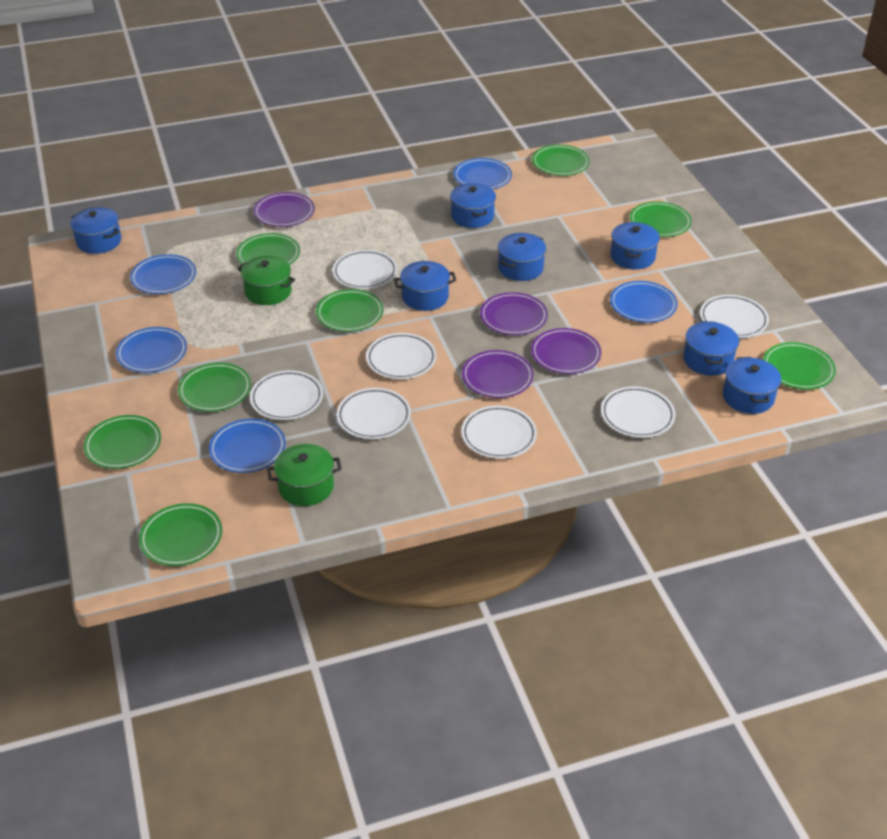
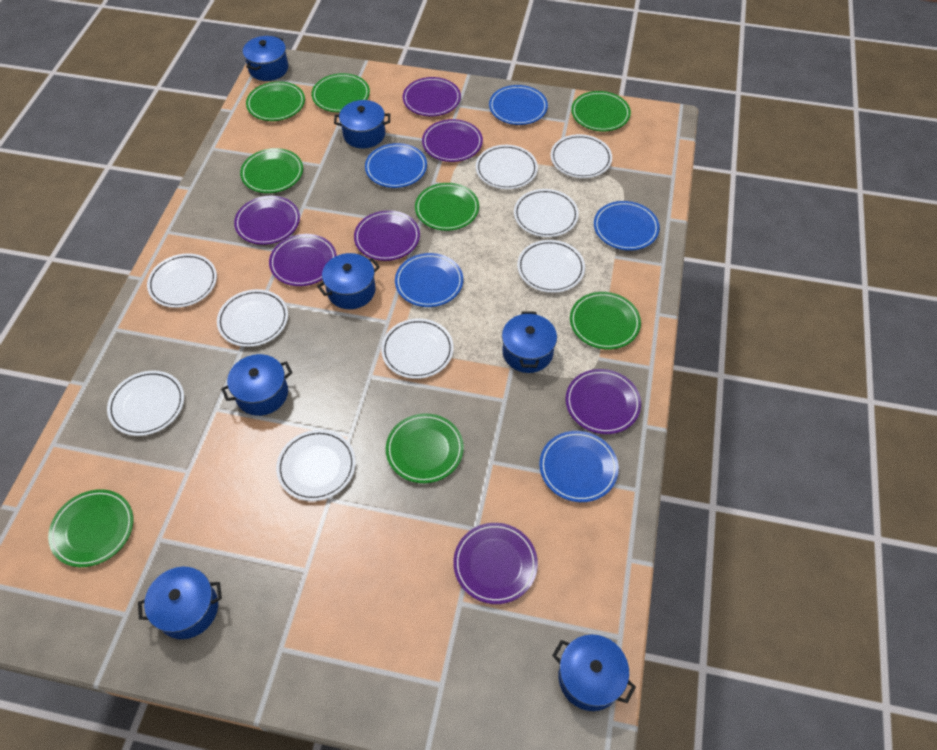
green pot: 2 -> 0
purple plate: 4 -> 7
white plate: 7 -> 9

